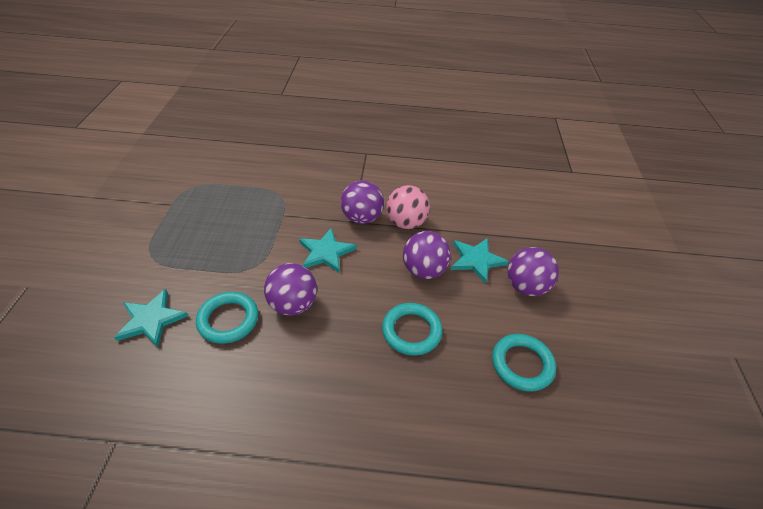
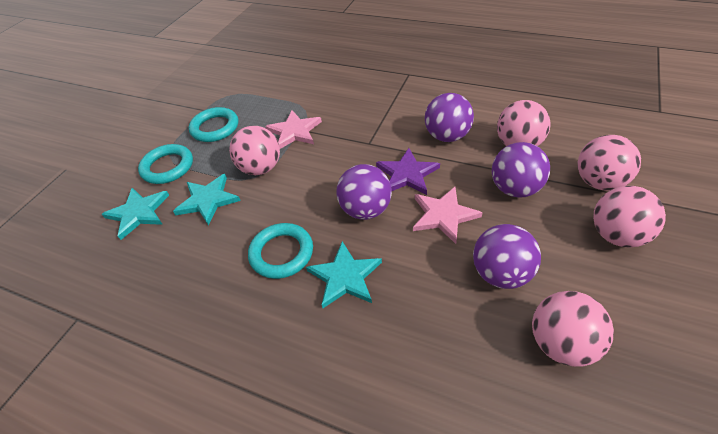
pink ball: 1 -> 5
pink star: 0 -> 2
purple star: 0 -> 1

